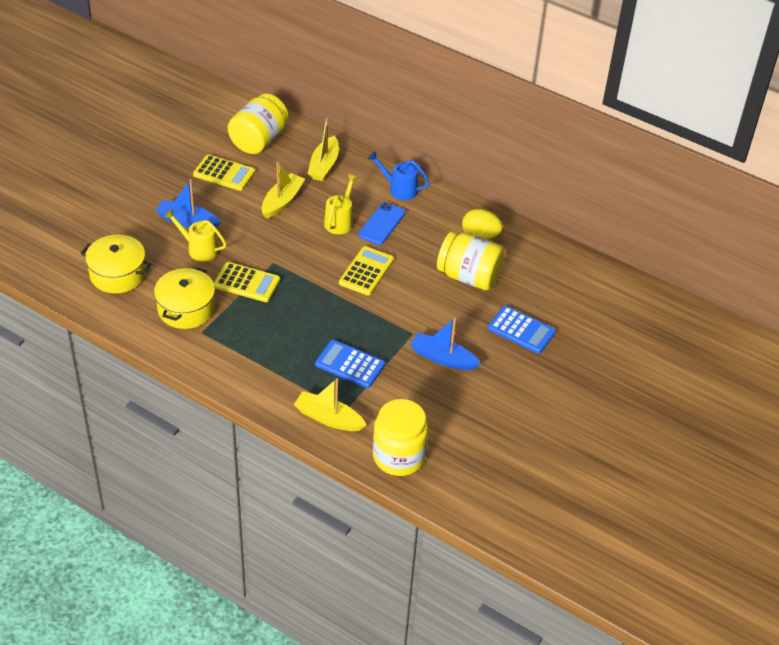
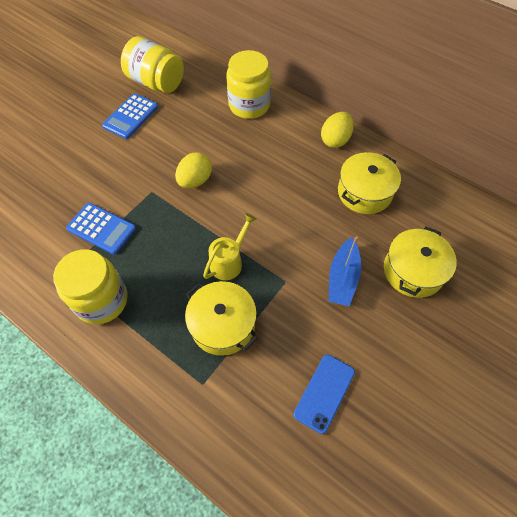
blue boat: 2 -> 1
blue watering can: 1 -> 0
yellow boat: 3 -> 0
yellow calculator: 3 -> 0
yellow egg: 1 -> 2
yellow pot: 2 -> 3
yellow watering can: 2 -> 1

